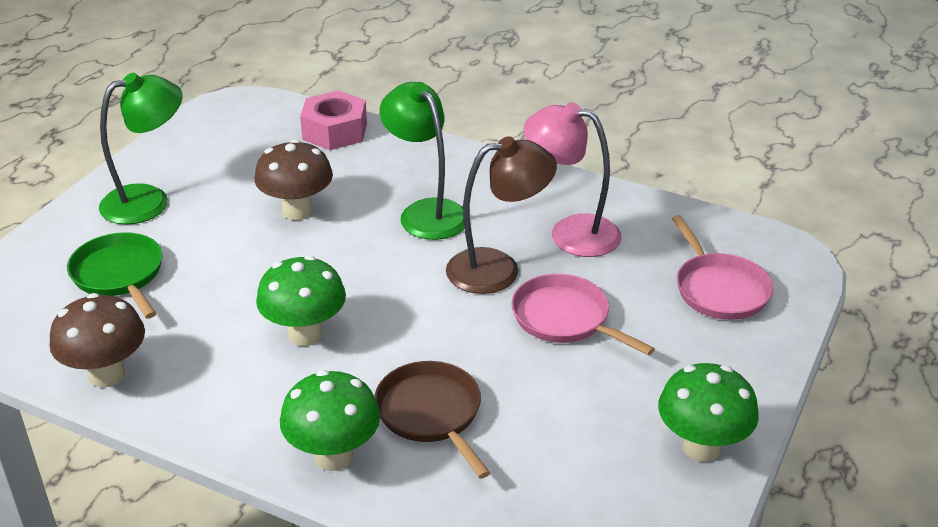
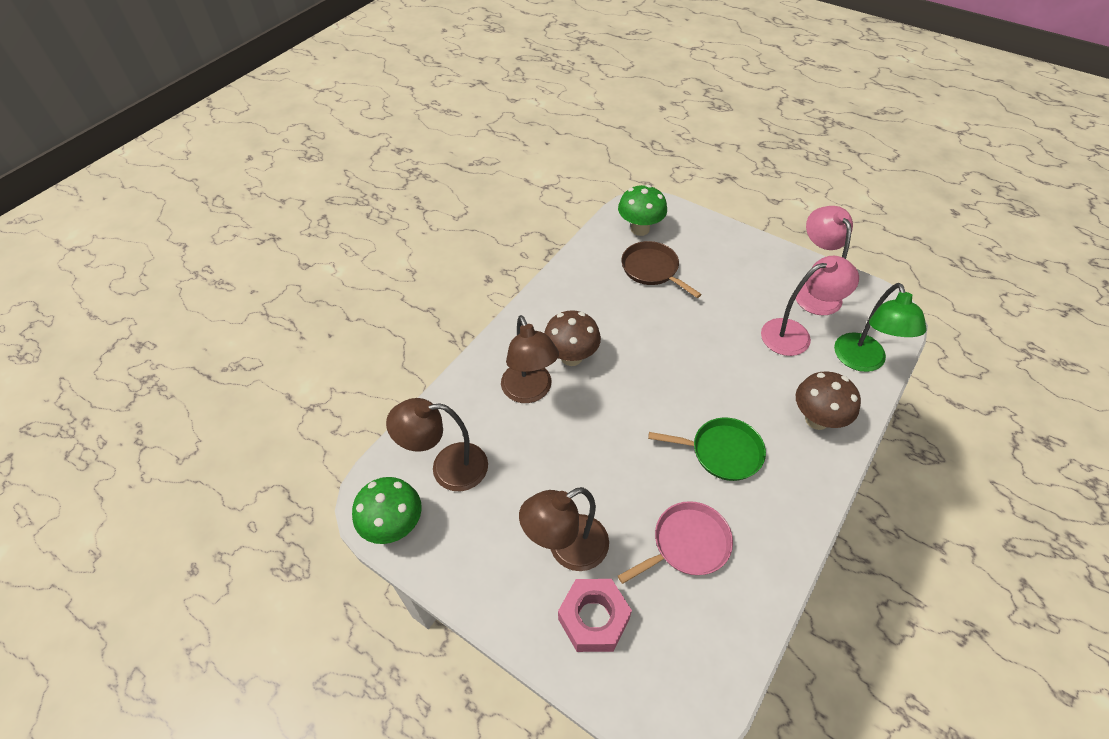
brown lamp: 1 -> 3
green lamp: 2 -> 1
green mushroom: 3 -> 2
pink lamp: 1 -> 2
pink pan: 2 -> 1

